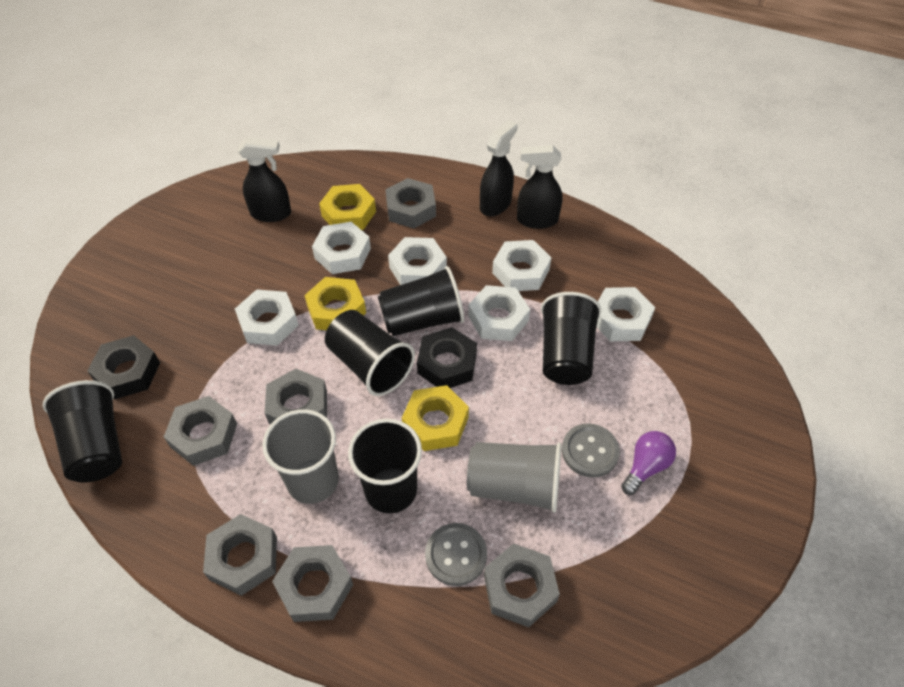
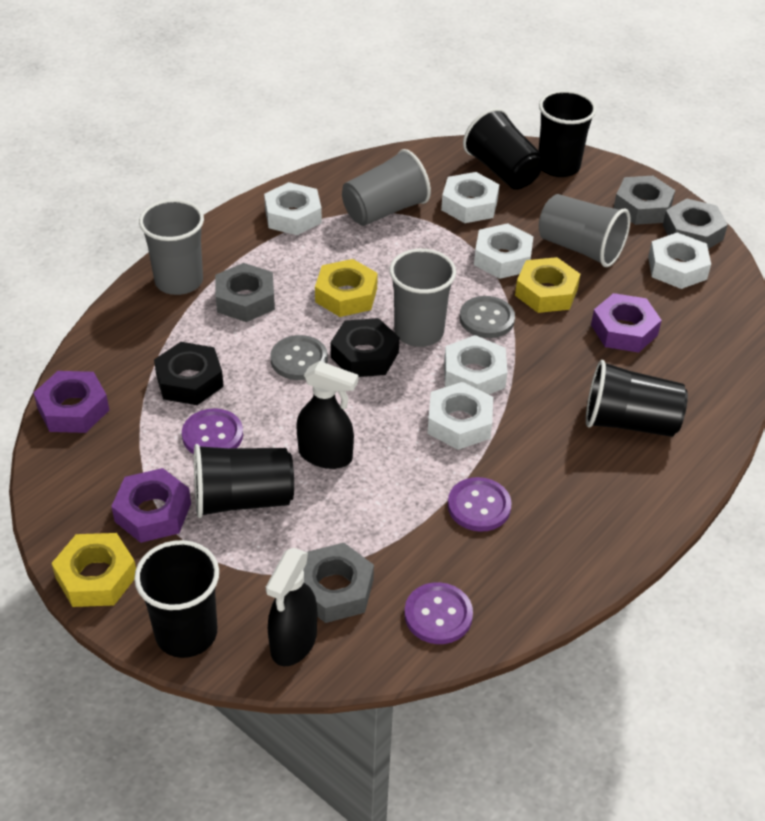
black spray bottle: 3 -> 2
grey cup: 2 -> 4
grey nut: 6 -> 4
purple button: 0 -> 3
purple light bulb: 1 -> 0
purple nut: 0 -> 3

